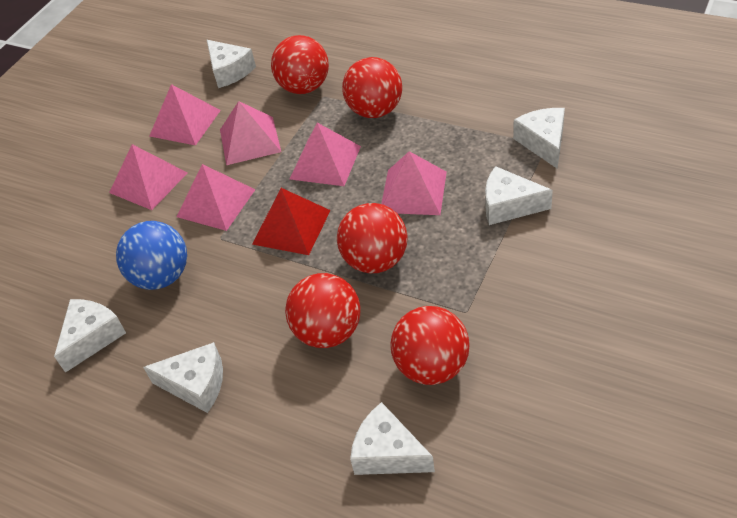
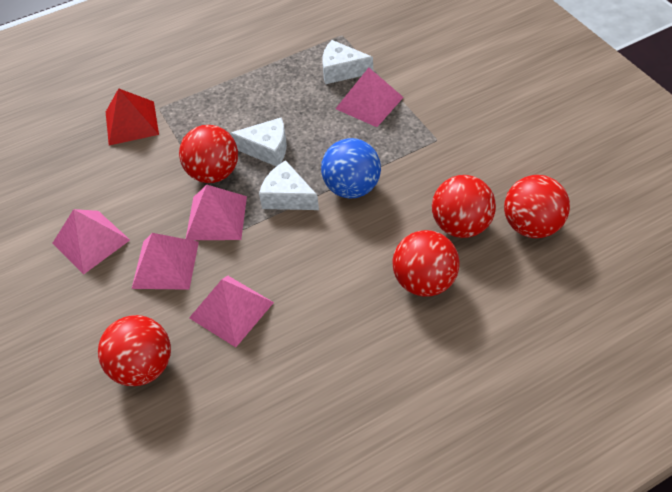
pink pyramid: 6 -> 5
white cheese: 6 -> 3

